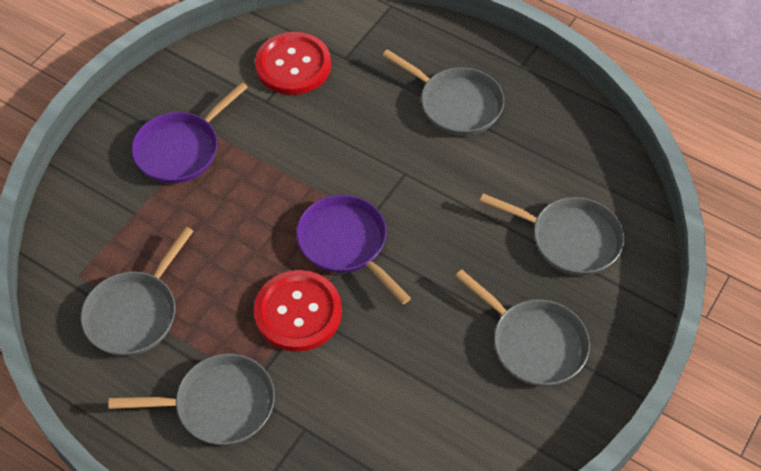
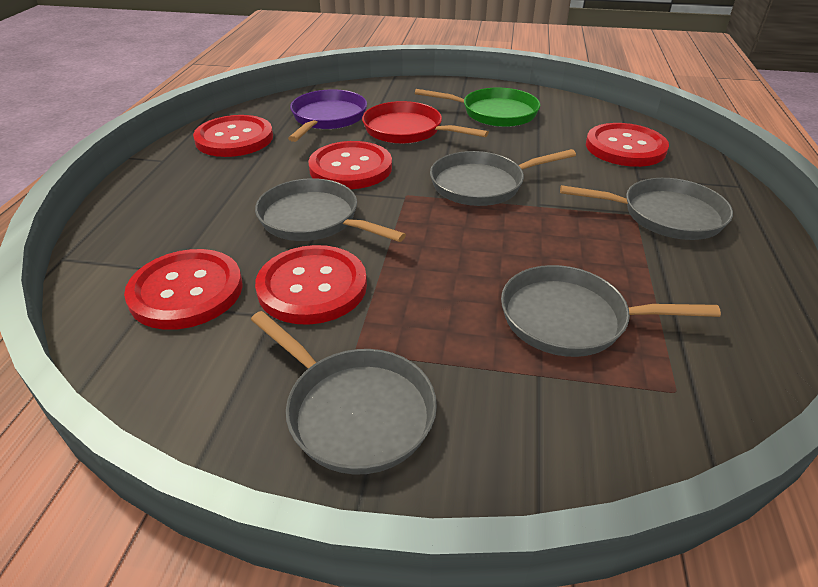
green pan: 0 -> 1
purple pan: 2 -> 1
red button: 2 -> 5
red pan: 0 -> 1

